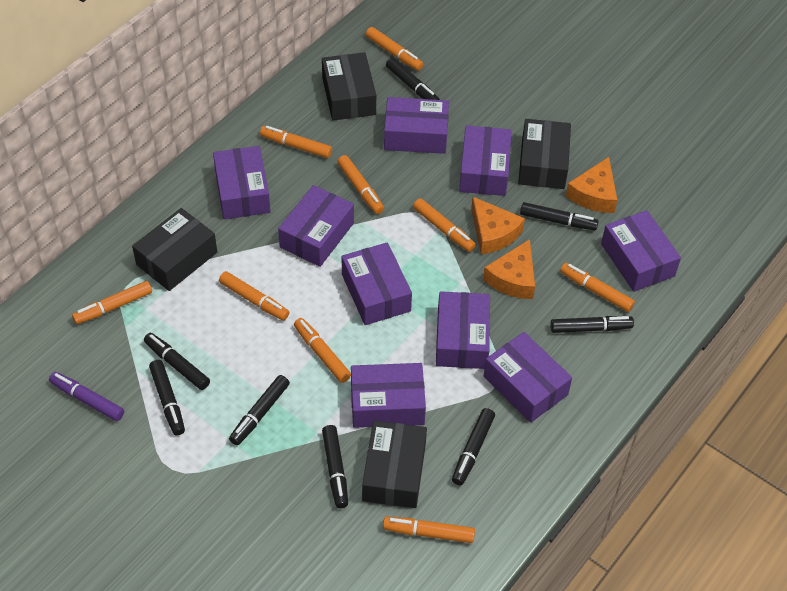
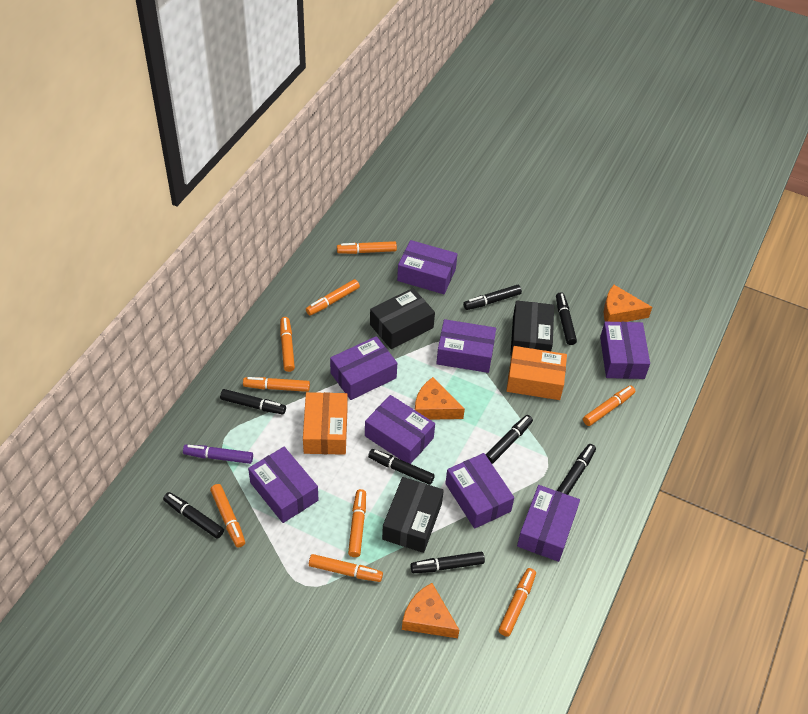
black box: 4 -> 3
orange box: 0 -> 2
purple box: 9 -> 8

